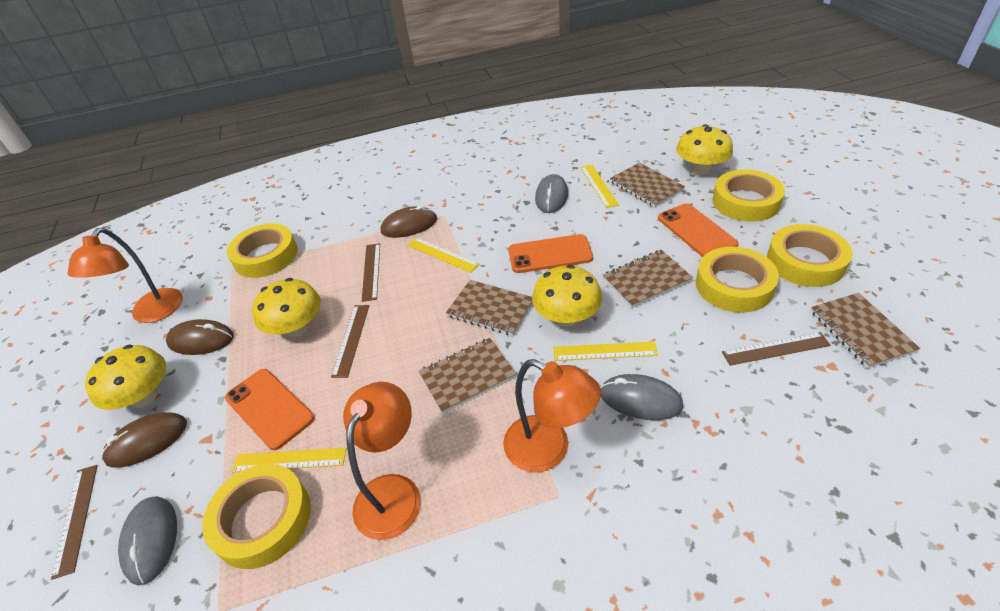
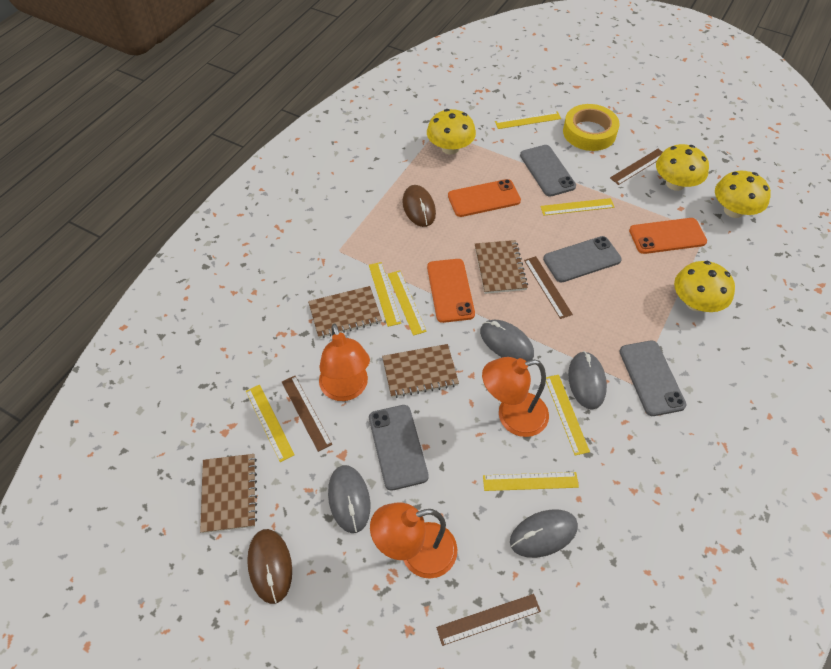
brown mouse: 3 -> 2
brown notebook: 5 -> 4
grey mouse: 3 -> 4
grey phone: 0 -> 4
yellow ruler: 4 -> 7
yellow tape: 5 -> 1

